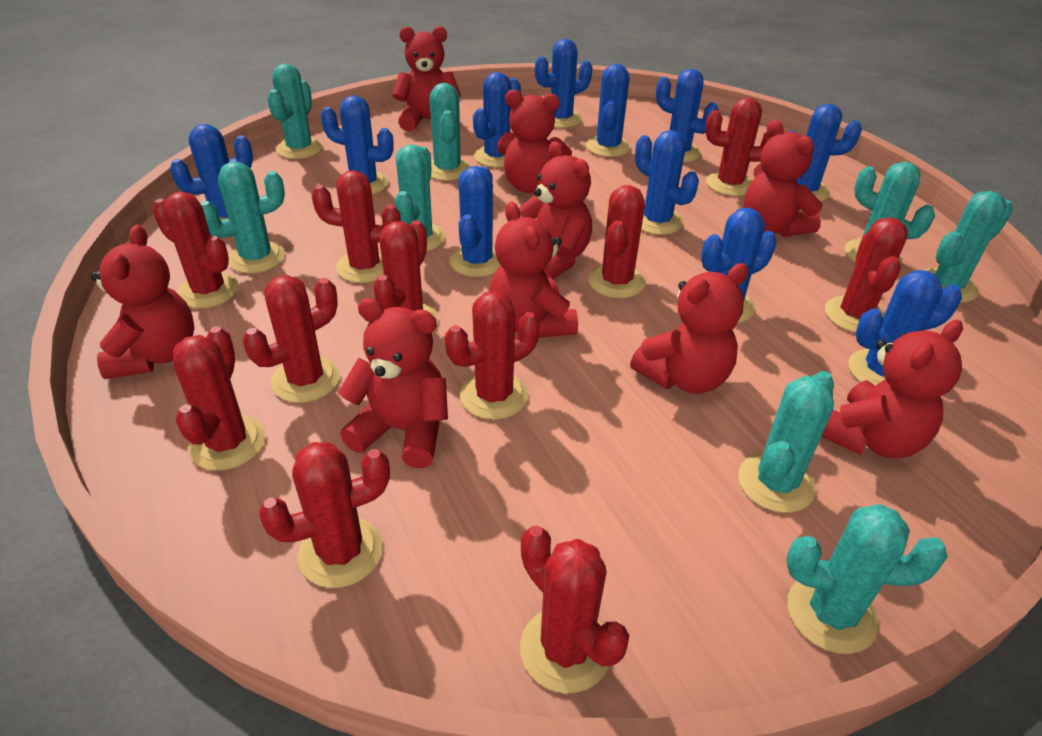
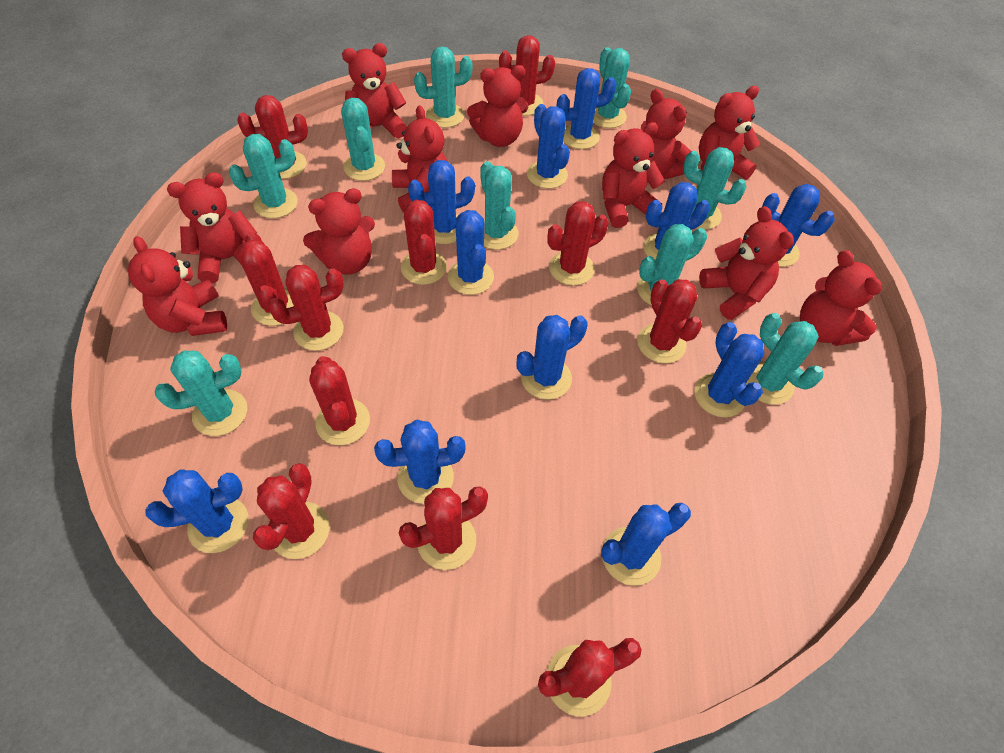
red teddy bear: 9 -> 11
turquoise cactus: 8 -> 9

